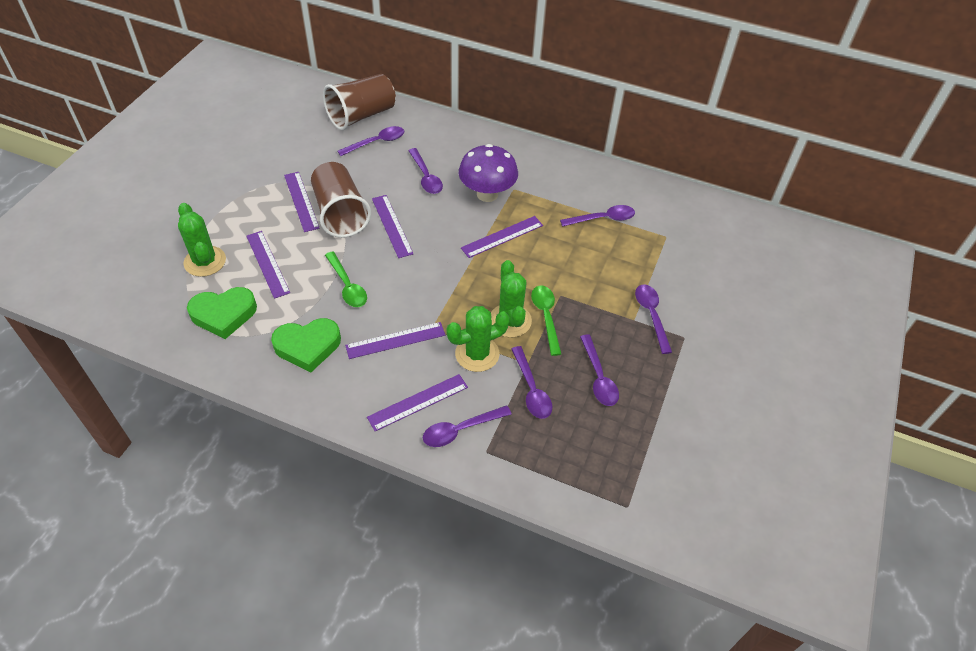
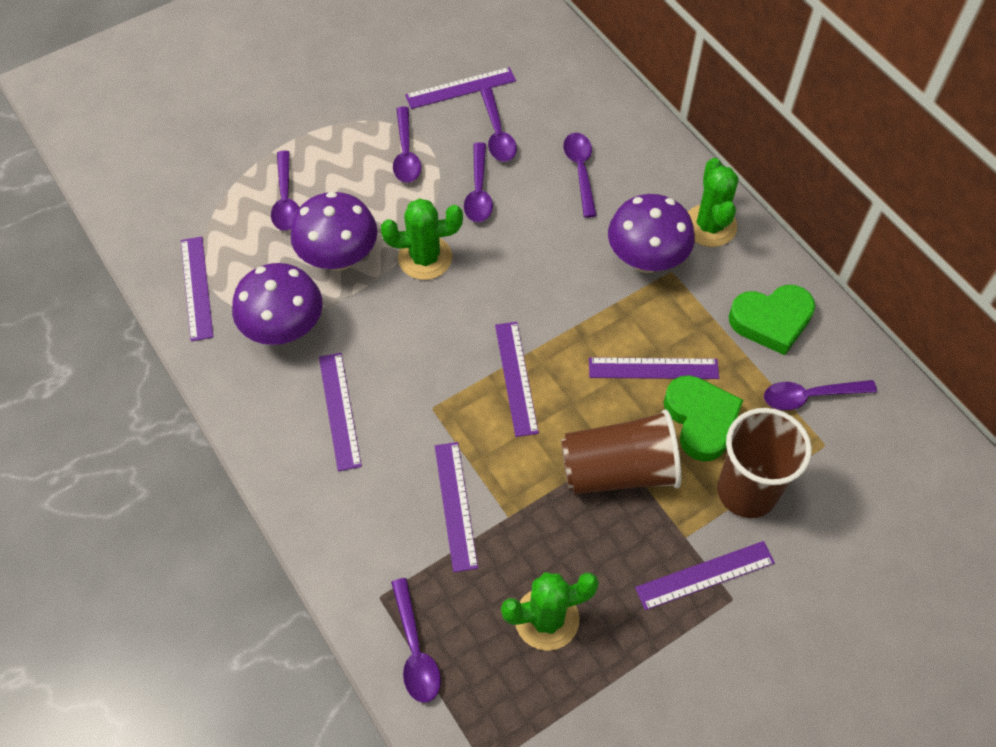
green spoon: 2 -> 0
purple mushroom: 1 -> 3
purple ruler: 6 -> 7

